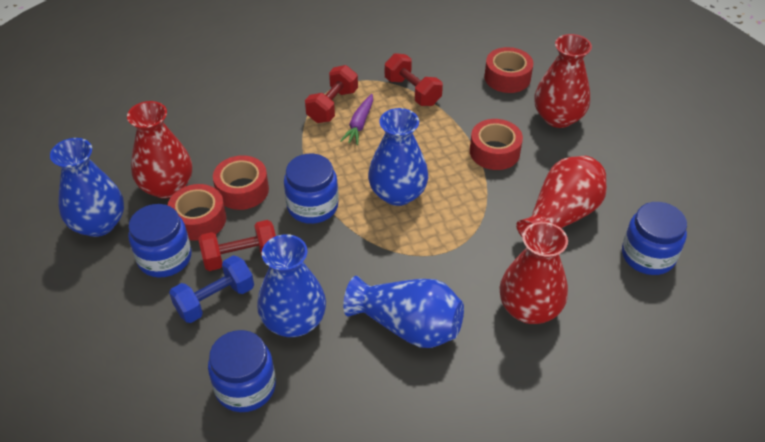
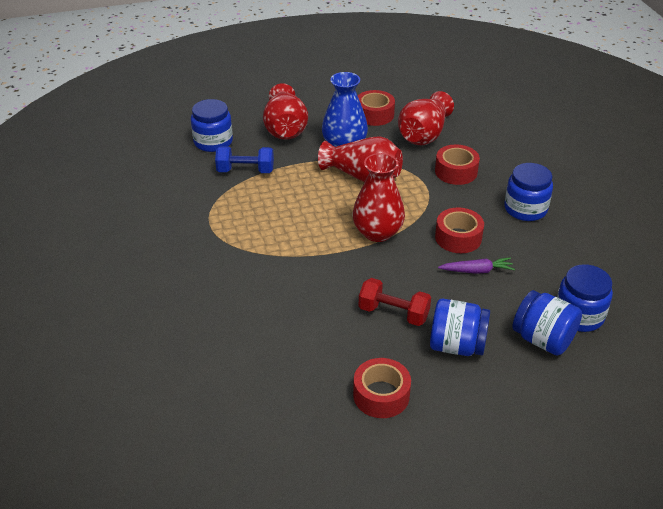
blue jar: 4 -> 5
blue vase: 4 -> 1
red dumbbell: 3 -> 1

